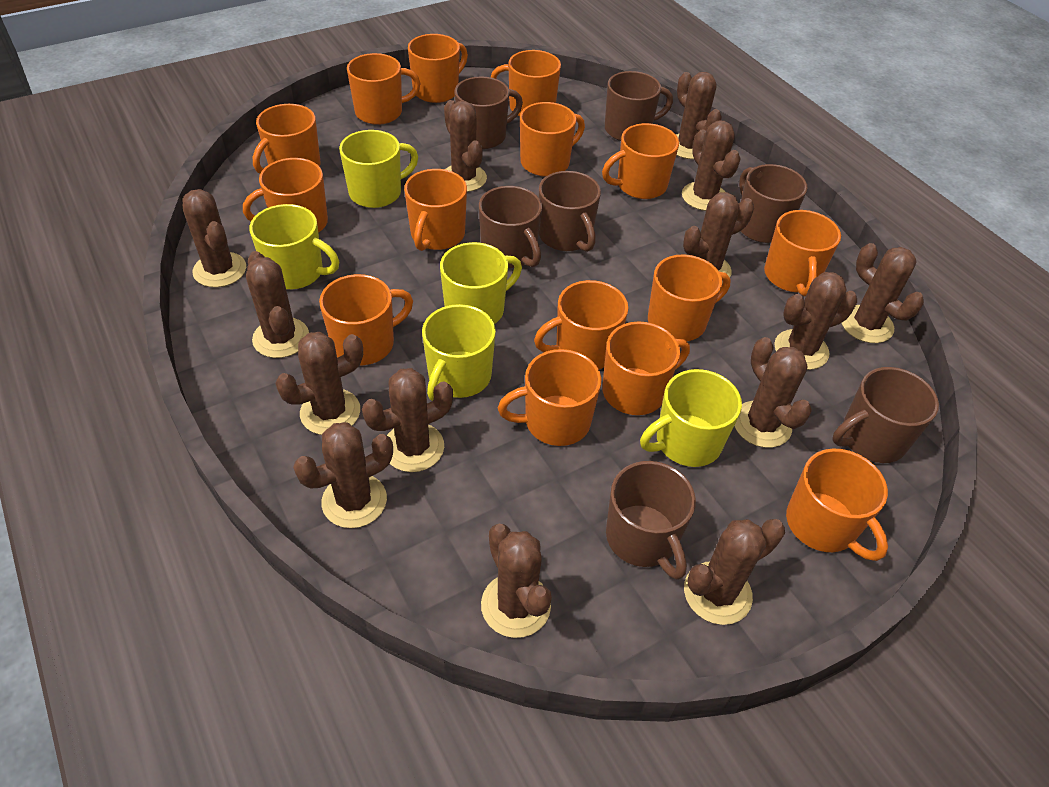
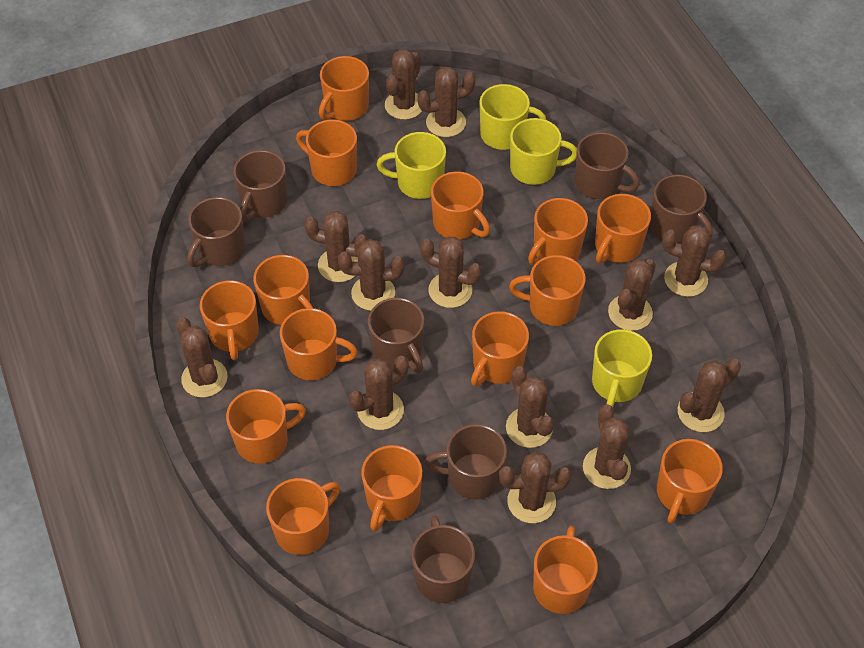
brown cactus: 14 -> 13
yellow mug: 5 -> 4

